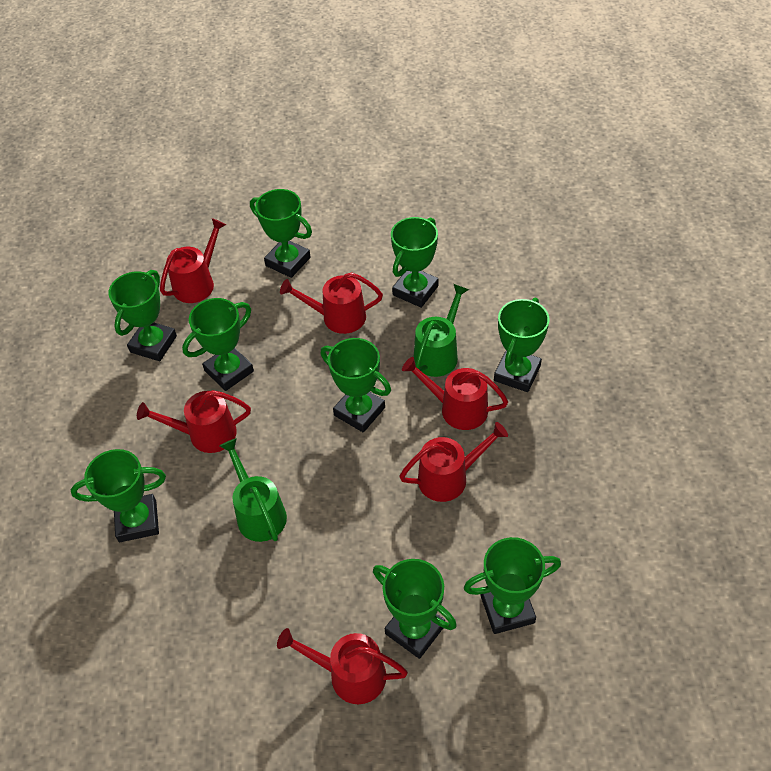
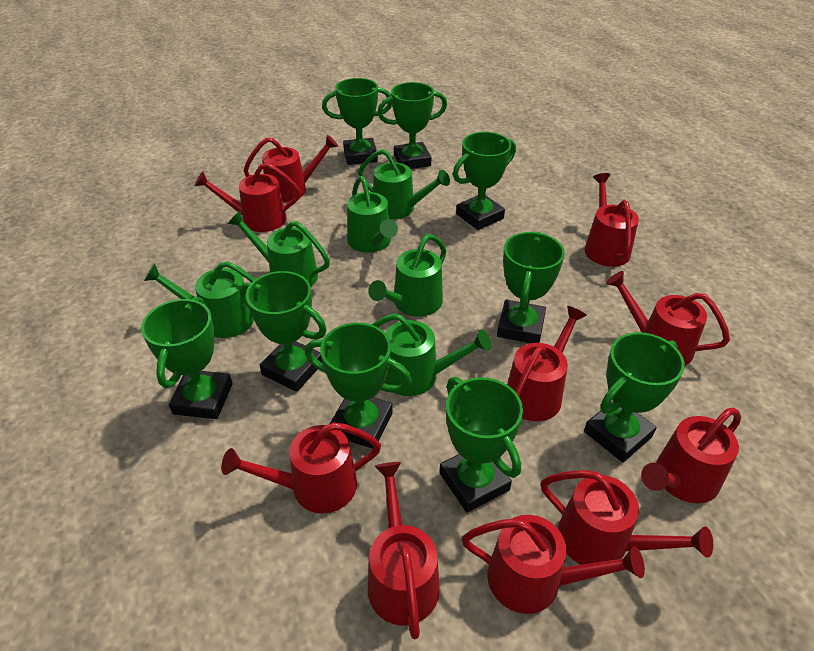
green watering can: 2 -> 6
red watering can: 6 -> 10

